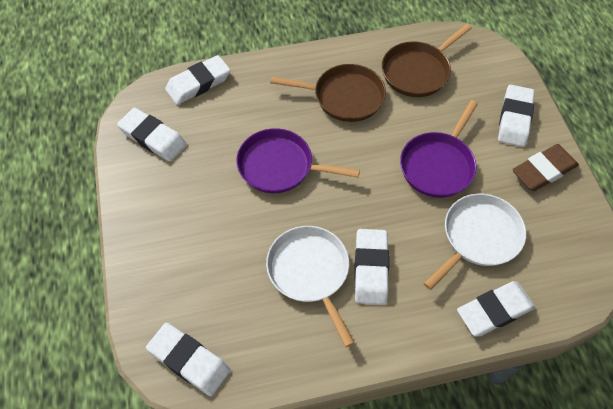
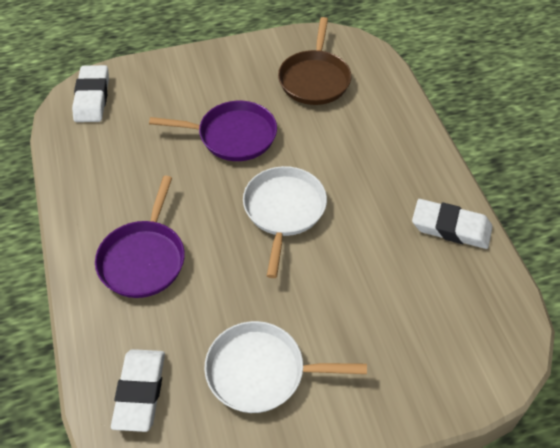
brown eraser: 1 -> 0
brown pan: 2 -> 1
white eraser: 6 -> 3

